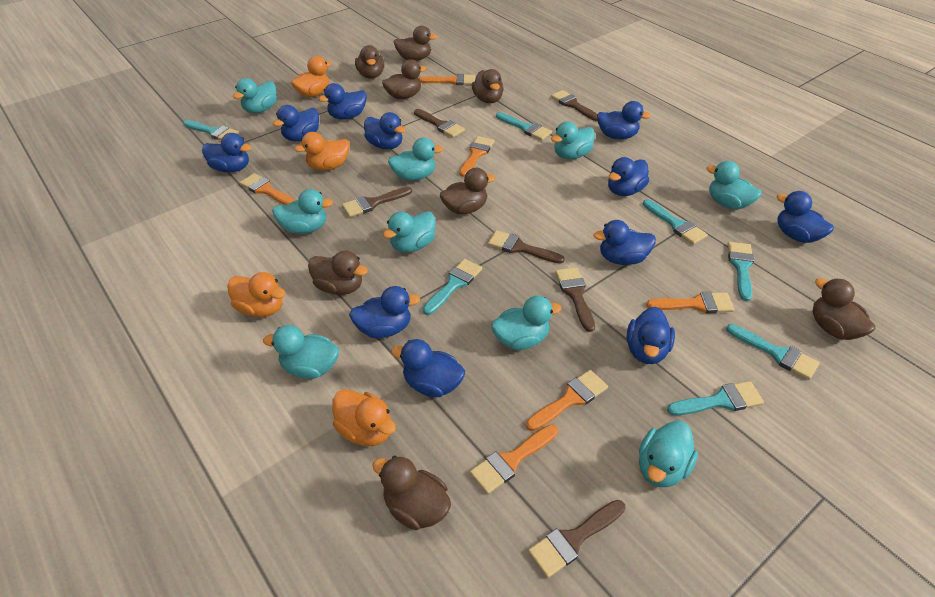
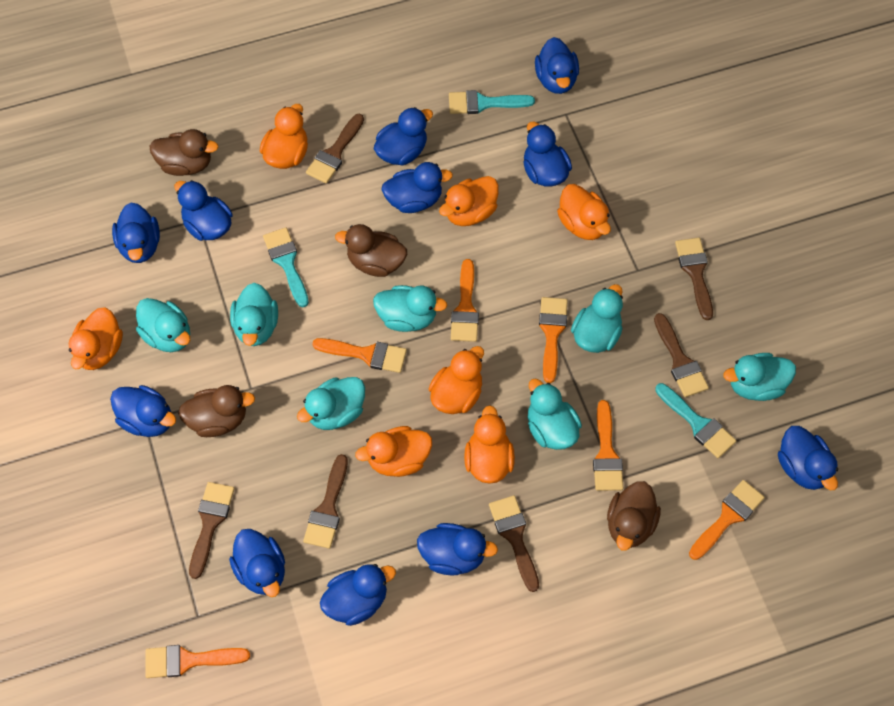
brown duck: 8 -> 4
orange duck: 4 -> 7
turquoise brush: 7 -> 3
turquoise duck: 9 -> 7

